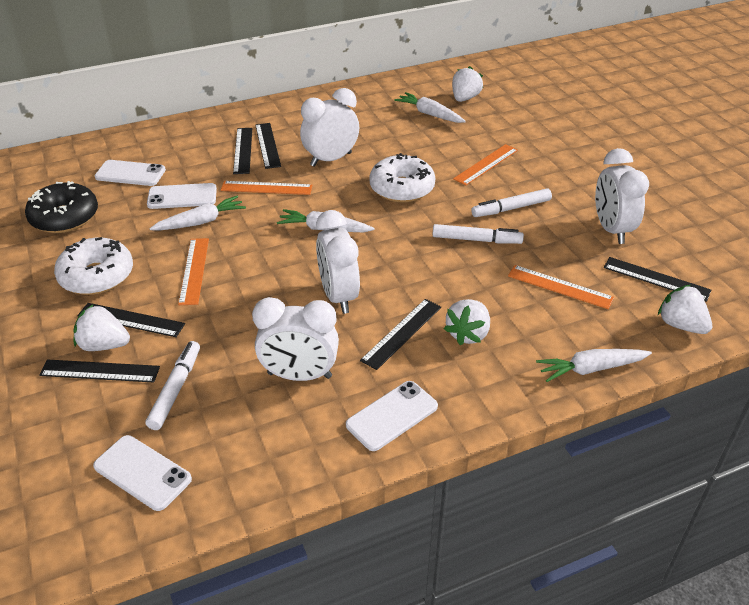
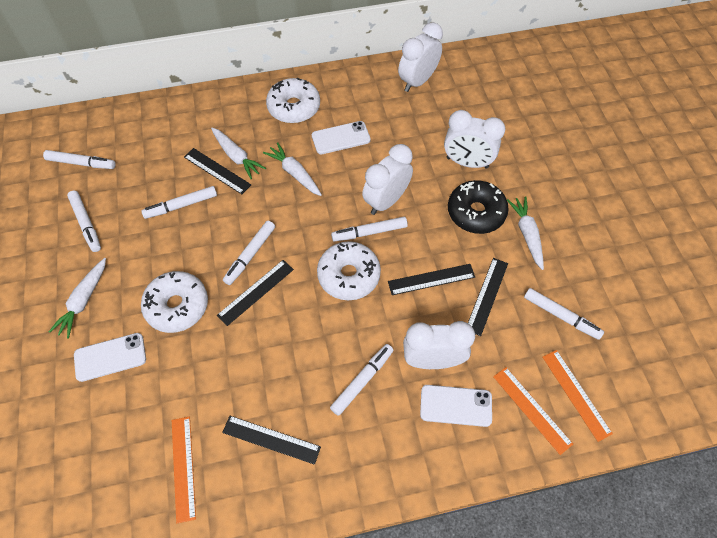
black ruler: 6 -> 5
orange ruler: 4 -> 3
white donut: 2 -> 3
white marker: 3 -> 7
white phone: 4 -> 3
white strawberry: 4 -> 0

